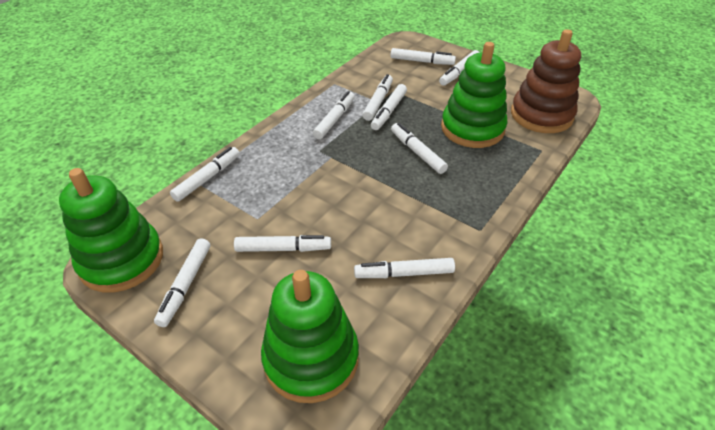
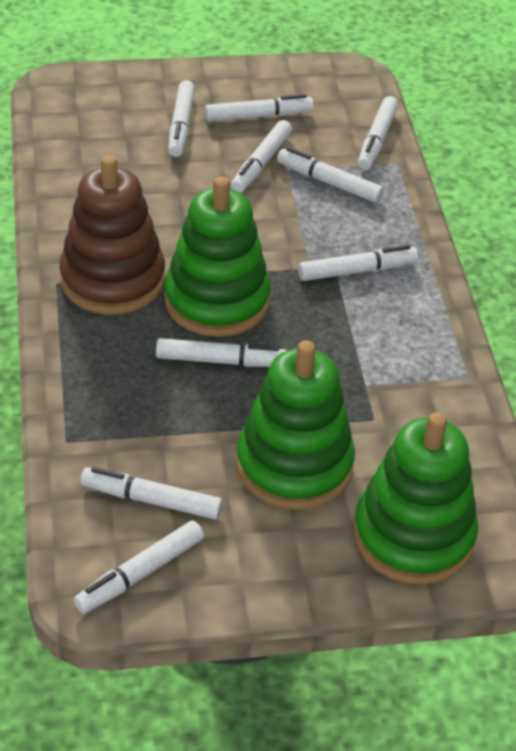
white marker: 10 -> 9

